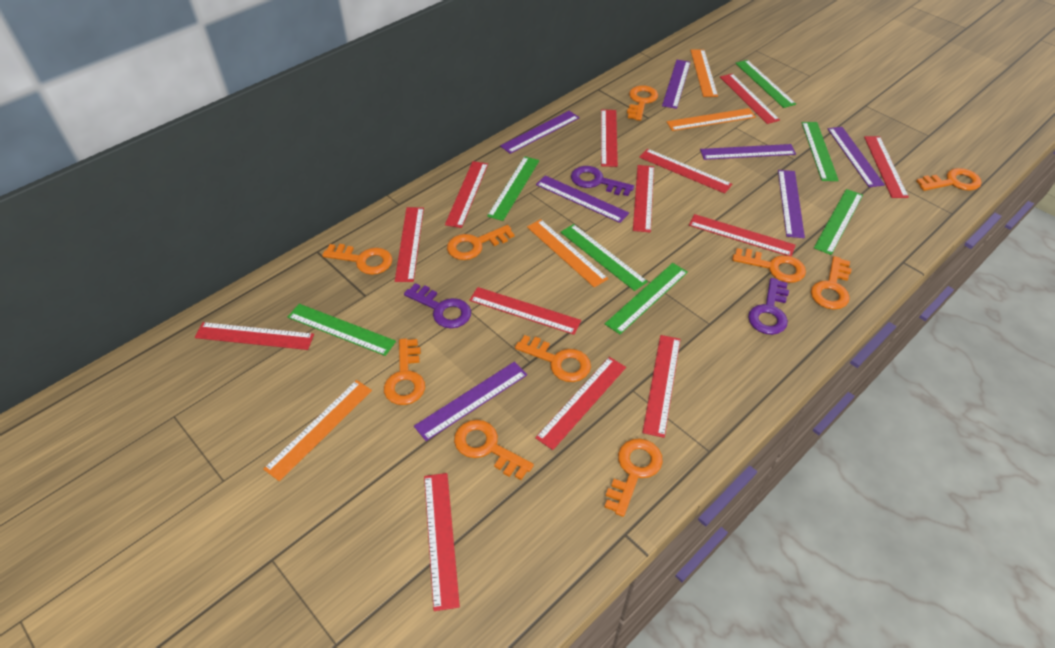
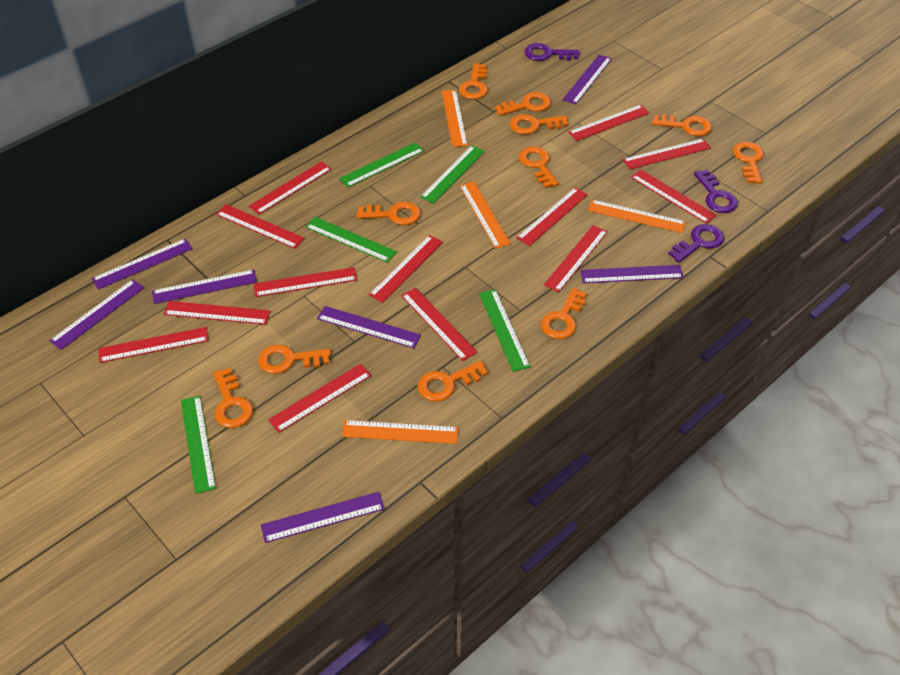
green ruler: 7 -> 5
orange key: 10 -> 11

